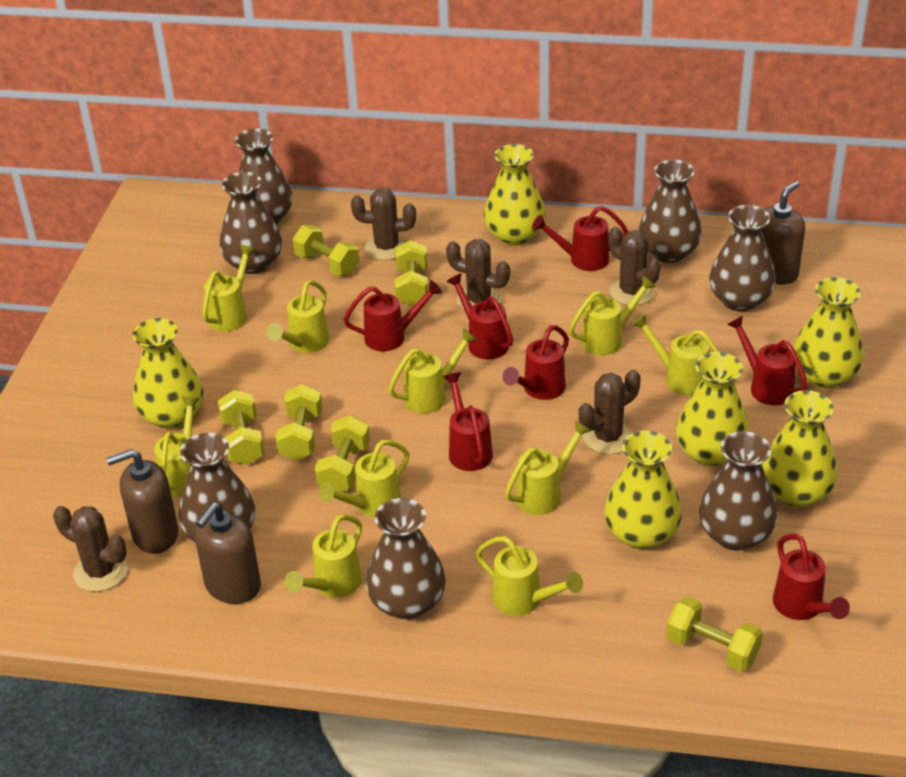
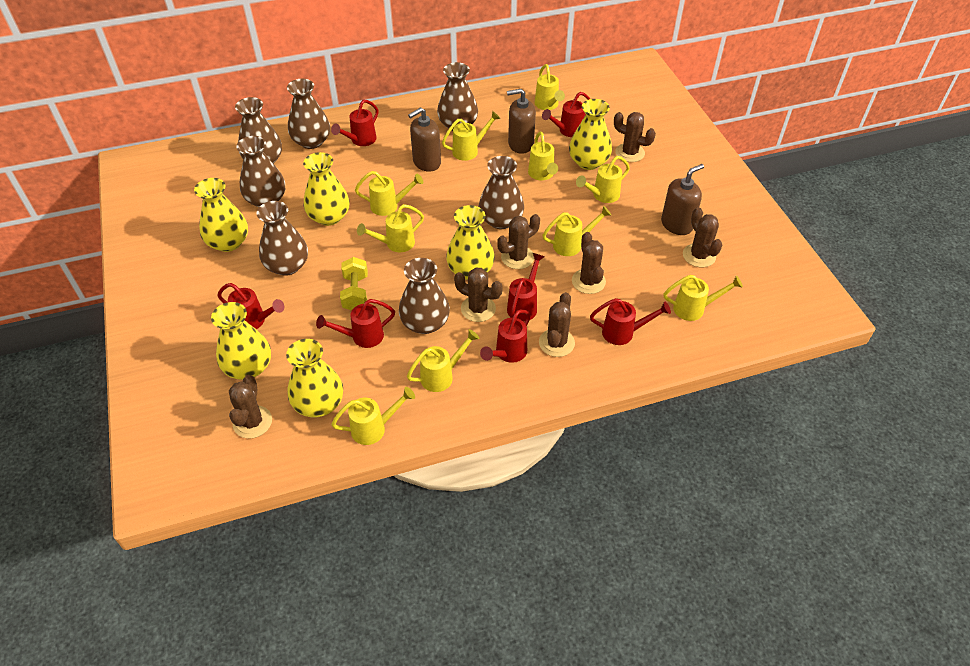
brown cactus: 5 -> 7
yellow dumbbell: 6 -> 1

